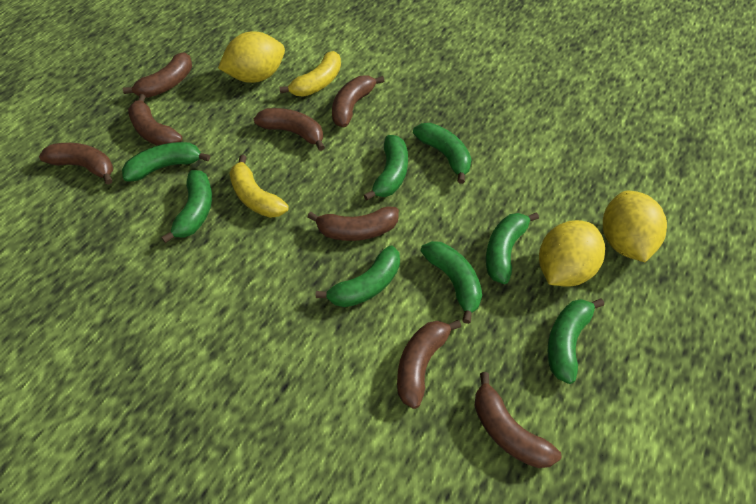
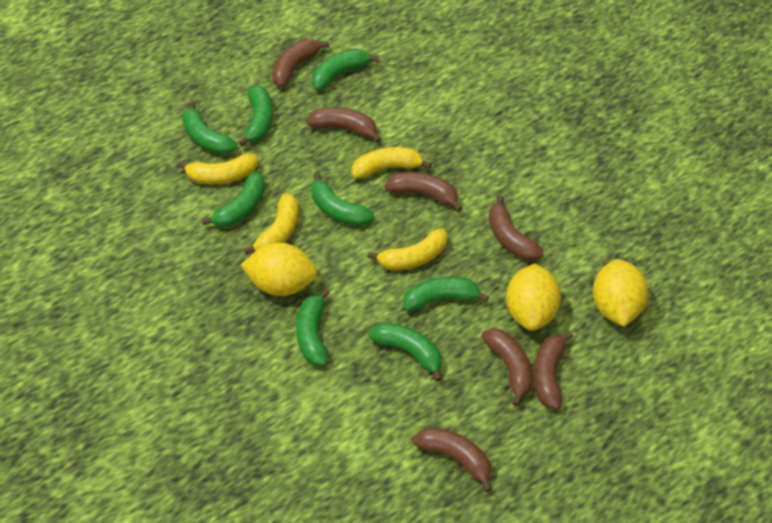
brown banana: 8 -> 7
yellow banana: 2 -> 4

